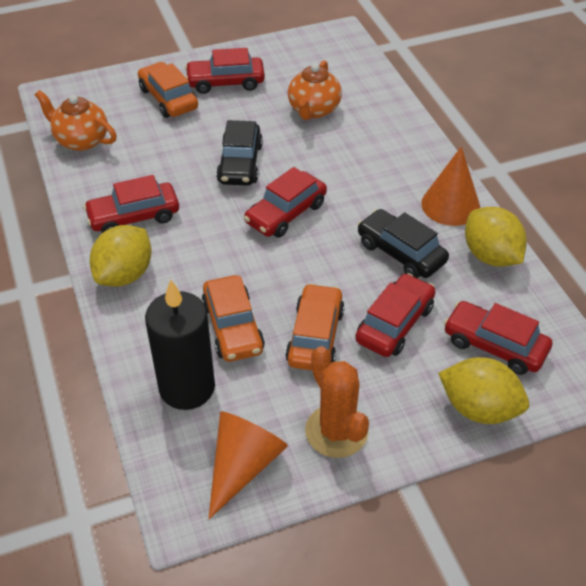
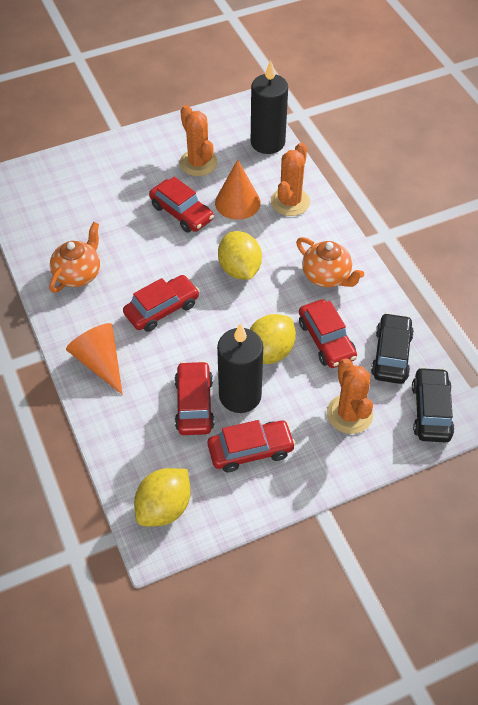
black candle: 1 -> 2
orange cactus: 1 -> 3
orange car: 3 -> 0

